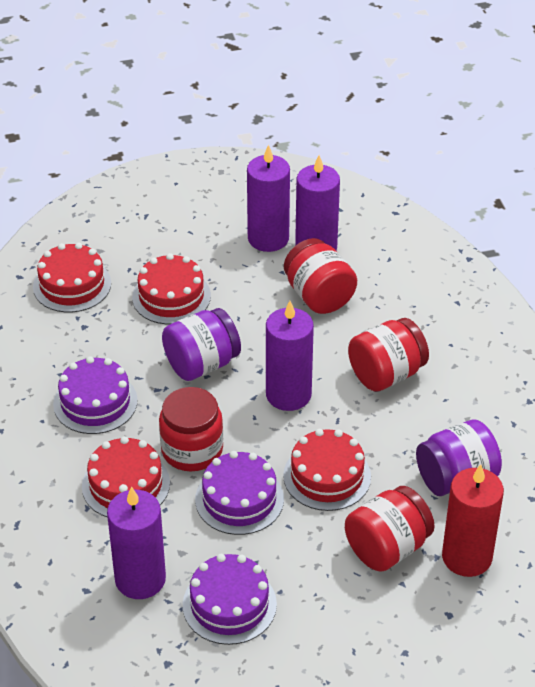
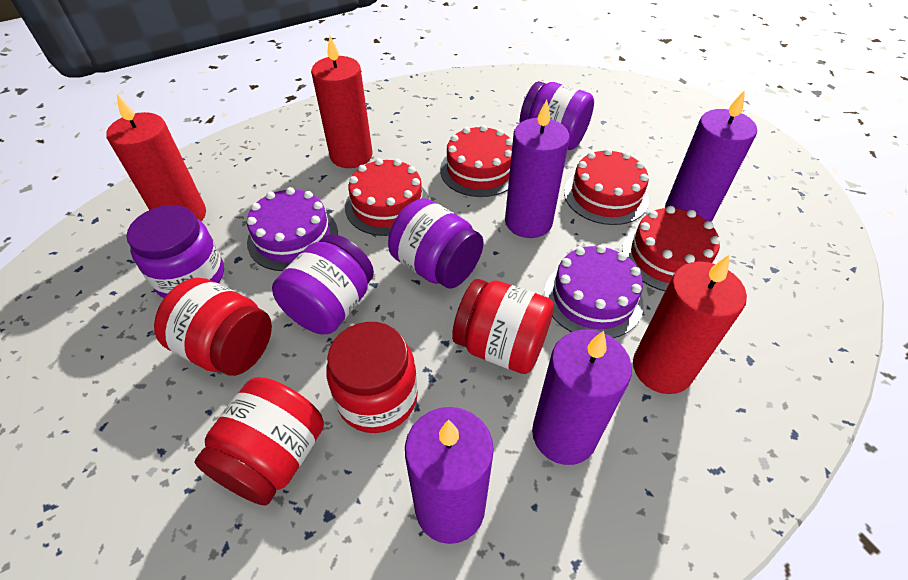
purple cake: 3 -> 2
purple jar: 2 -> 4
red candle: 1 -> 3

